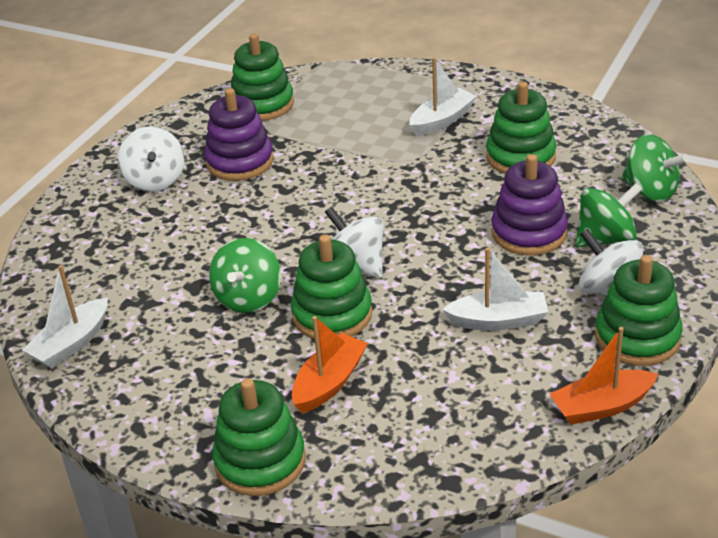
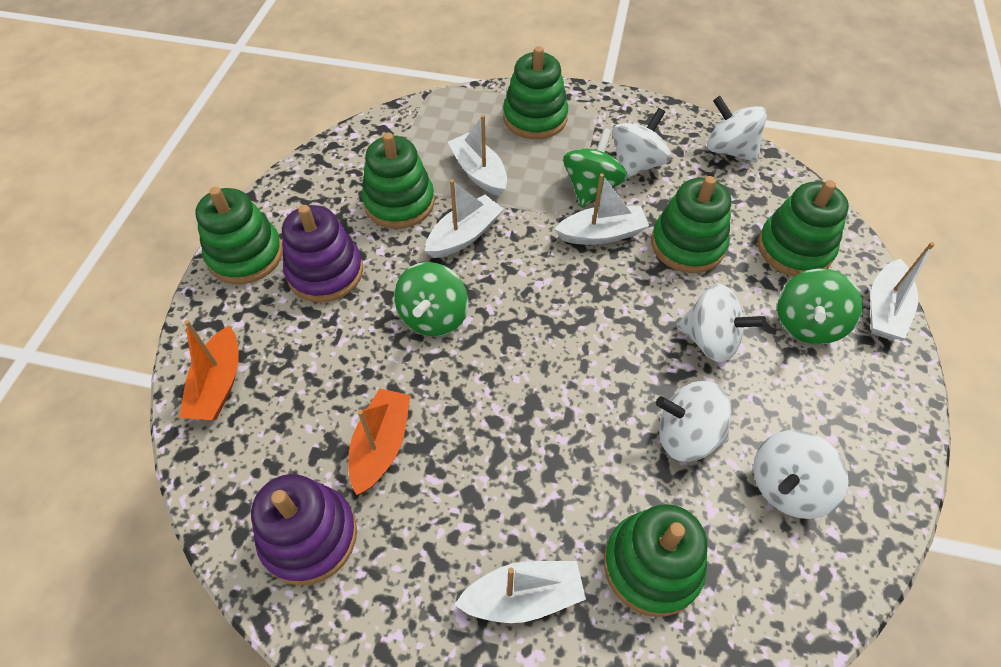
green stacking toy: 5 -> 6
white boat: 3 -> 5
white spinning top: 3 -> 5

